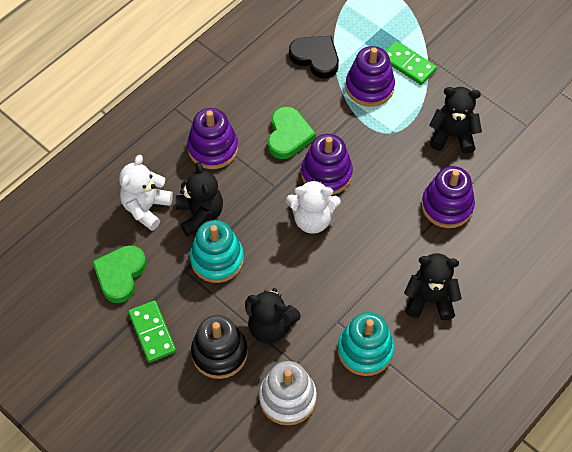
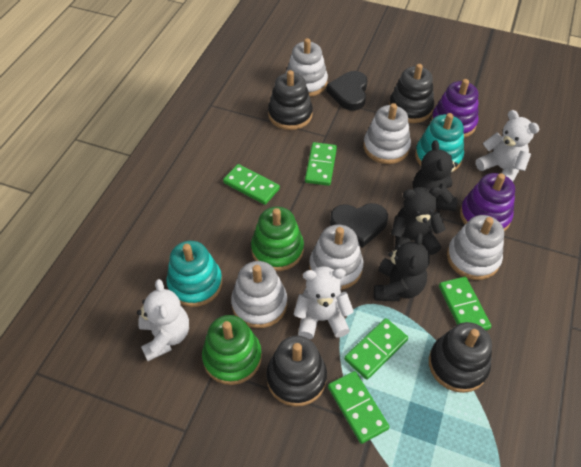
black heart: 1 -> 2
black stacking toy: 1 -> 4
black teddy bear: 4 -> 3
green domino: 2 -> 5
green heart: 2 -> 0
green stacking toy: 0 -> 2
purple stacking toy: 4 -> 2
white stacking toy: 1 -> 5
white teddy bear: 2 -> 3

